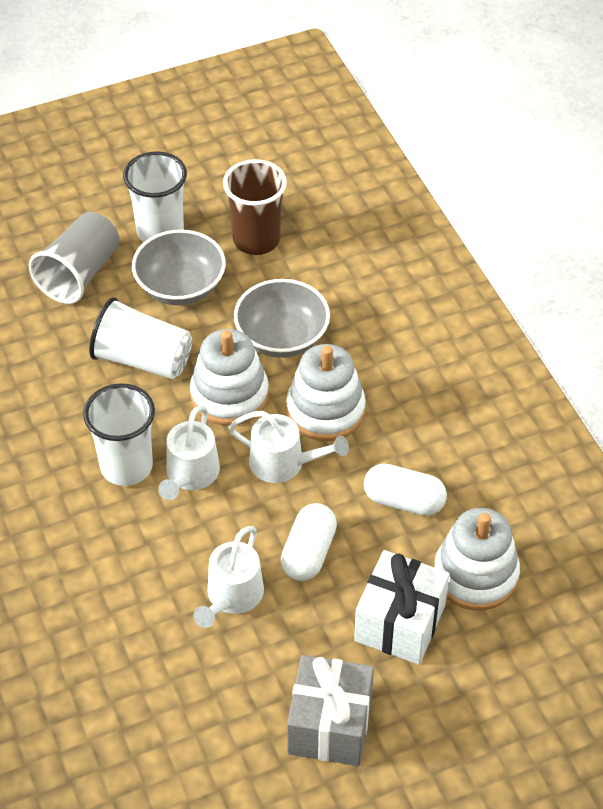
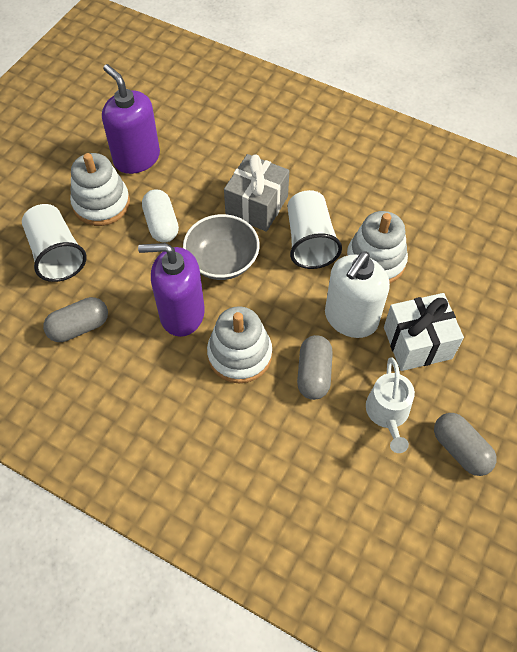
brown cup: 1 -> 0
grey bowl: 2 -> 1
grey capsule: 0 -> 3
grey cup: 1 -> 0
purple soap dispenser: 0 -> 2
white capsule: 2 -> 1
white cup: 3 -> 2
white soap dispenser: 0 -> 1
white watering can: 3 -> 1

